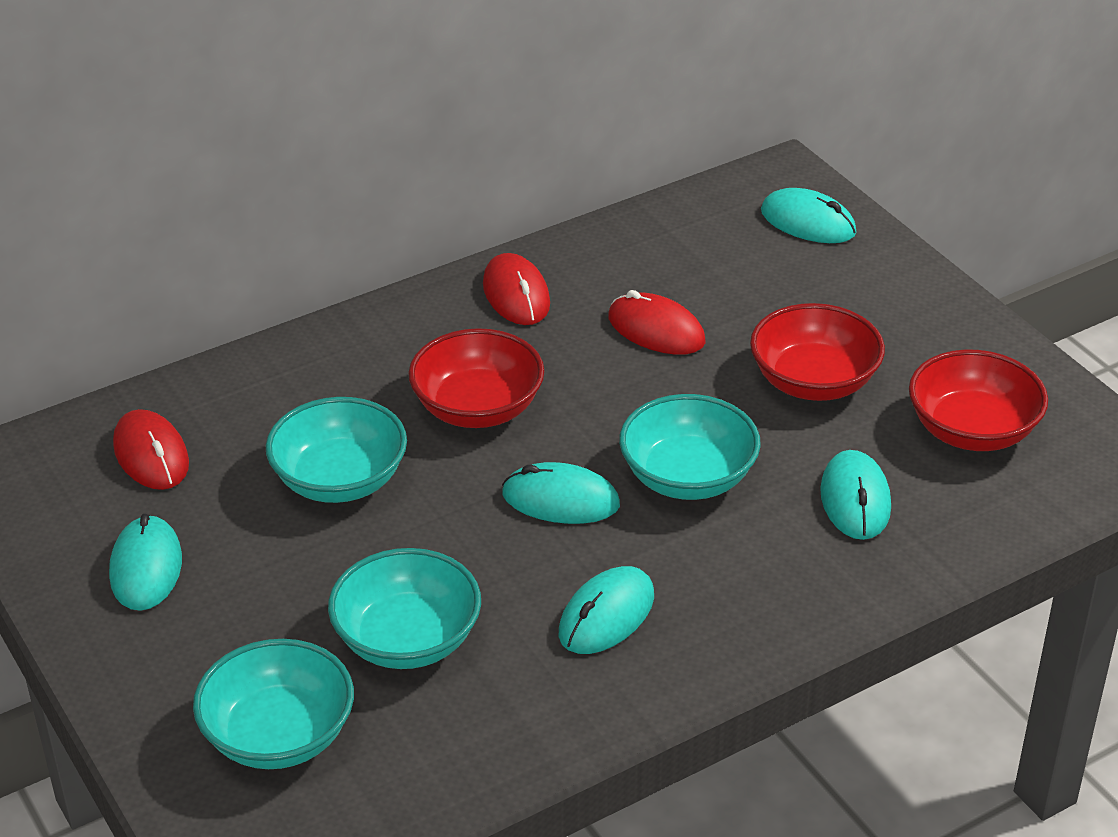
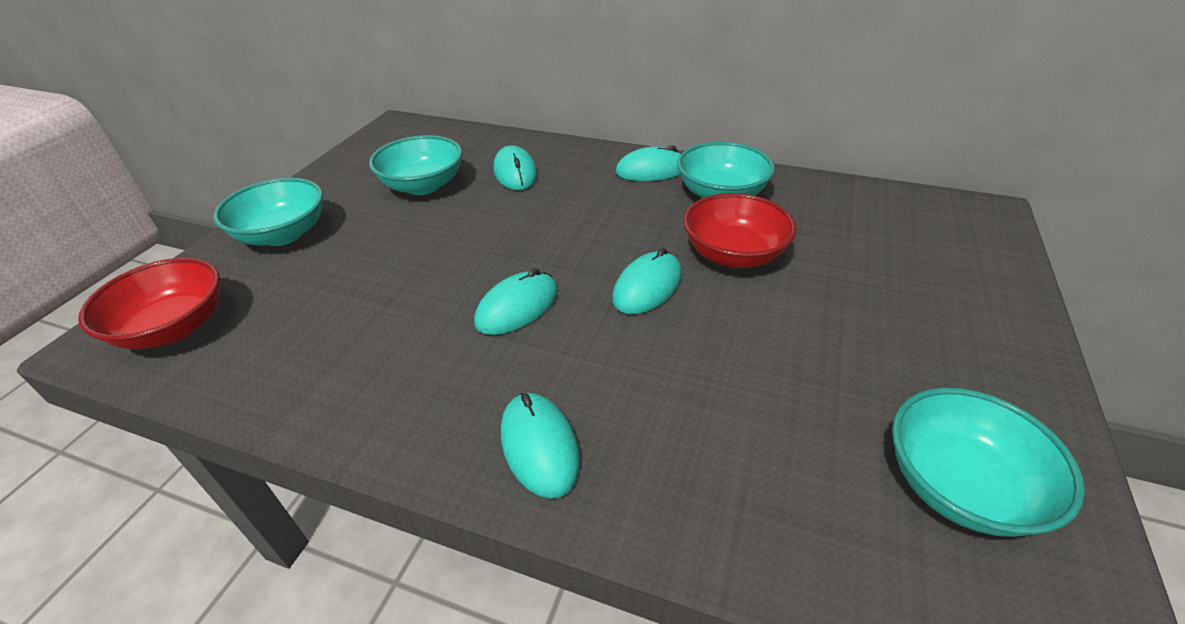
red bowl: 3 -> 2
red mouse: 3 -> 0

